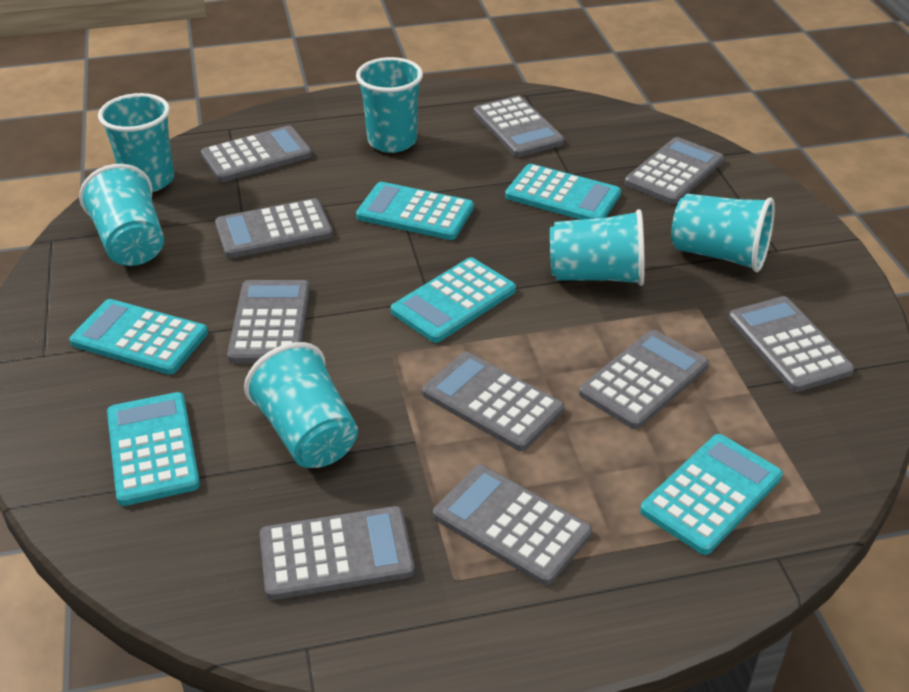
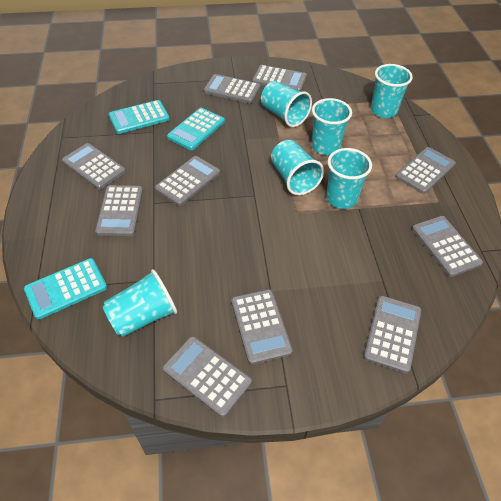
turquoise calculator: 6 -> 3

